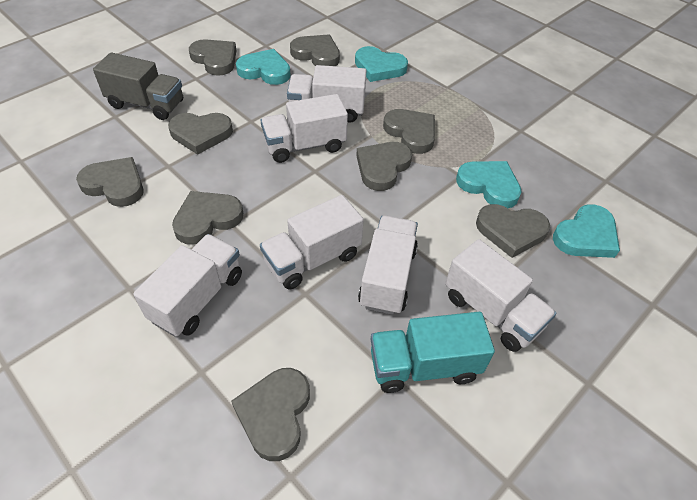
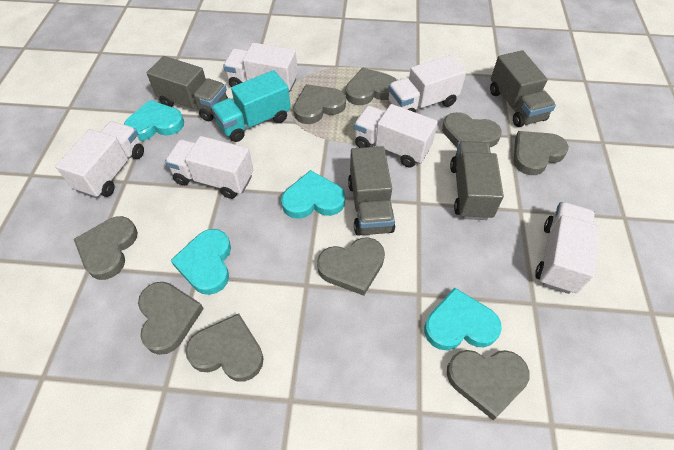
grey truck: 1 -> 4

